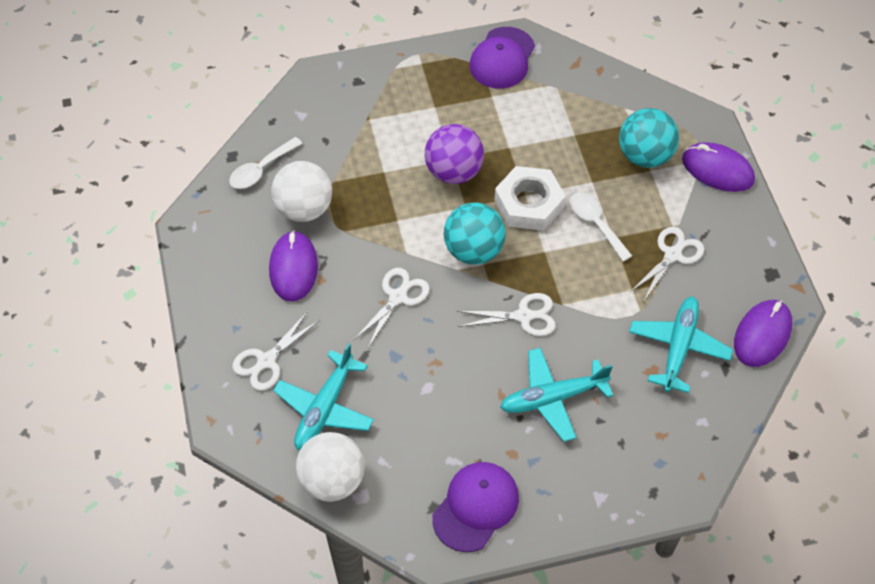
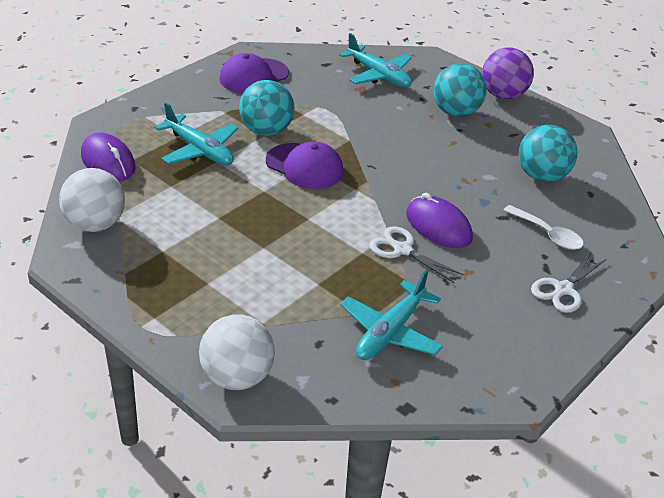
purple mouse: 3 -> 2
turquoise ball: 2 -> 3
white nut: 1 -> 0
white scissors: 4 -> 2
white spoon: 2 -> 1

